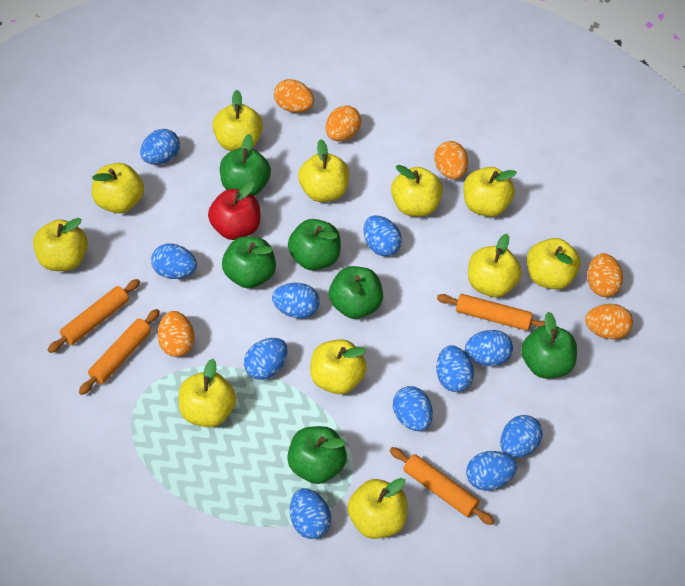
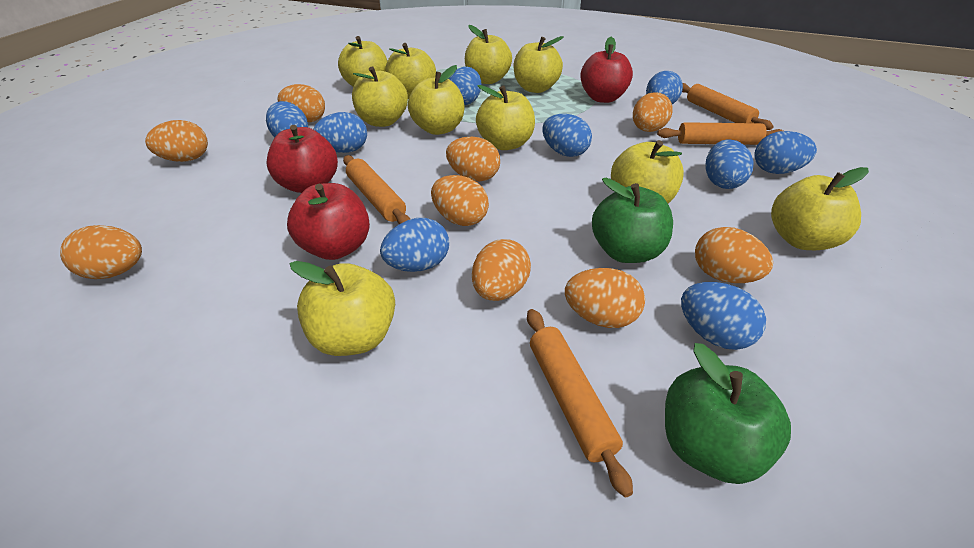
blue egg: 11 -> 9
green apple: 6 -> 2
orange egg: 6 -> 9
red apple: 1 -> 3
yellow apple: 11 -> 10

